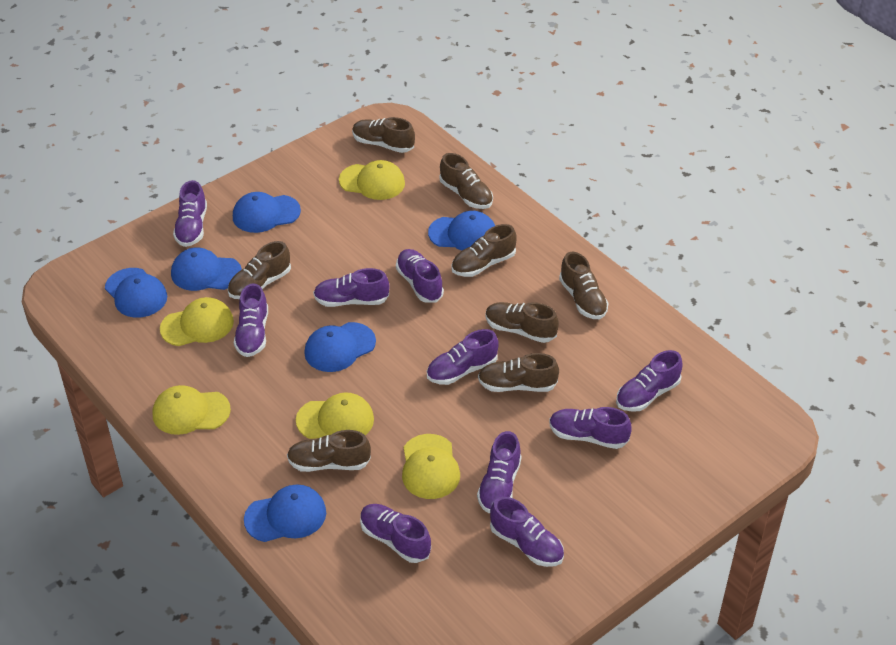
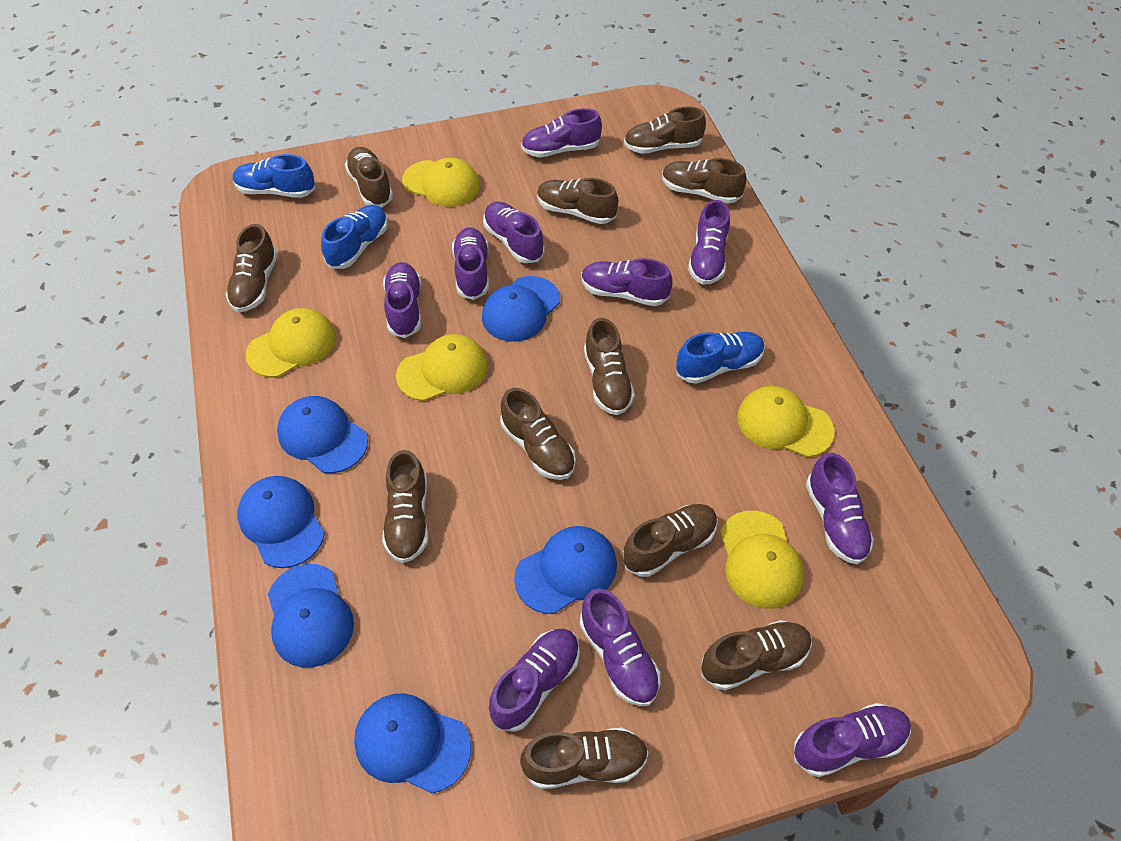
blue shoe: 0 -> 3
brown shoe: 8 -> 11

